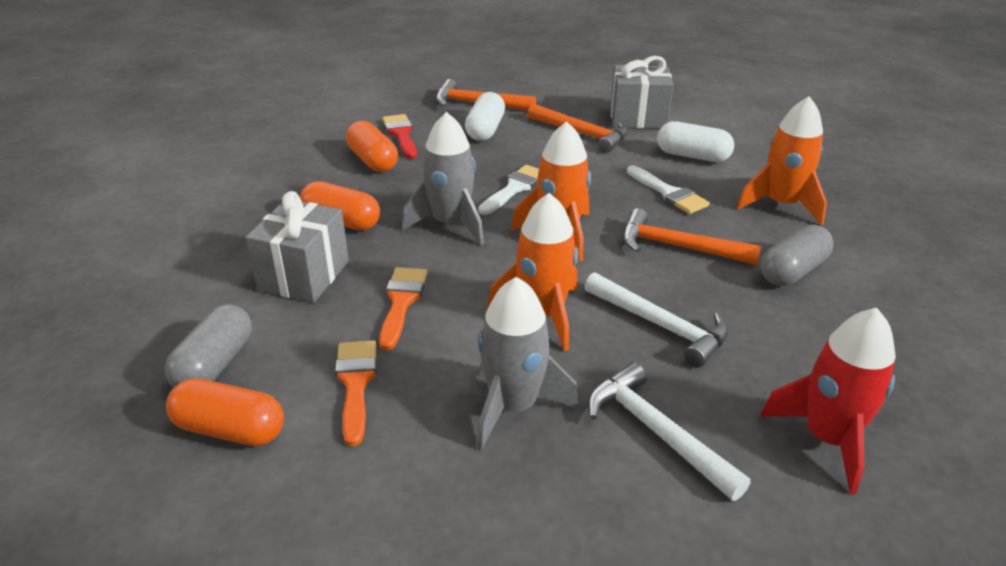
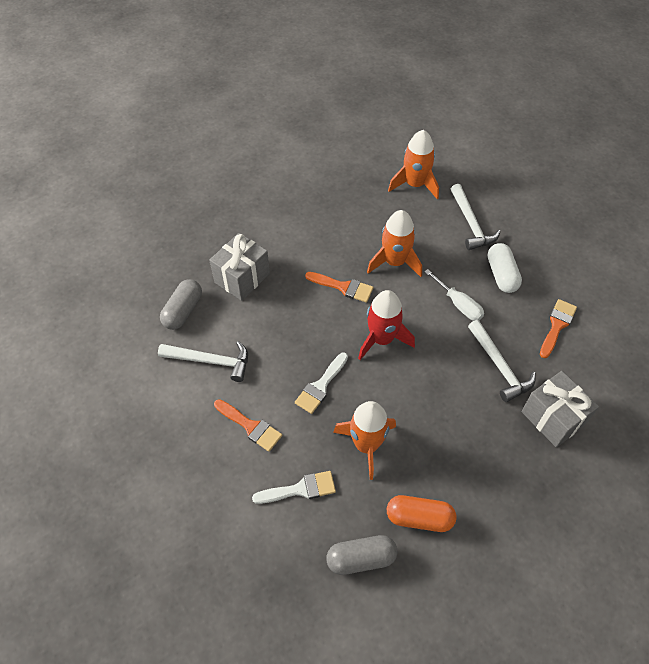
grey rocket: 2 -> 0
orange brush: 2 -> 3
orange capsule: 3 -> 1
orange hammer: 3 -> 0
red brush: 1 -> 0
white capsule: 2 -> 1
white hammer: 2 -> 3
white screwdriver: 0 -> 1

